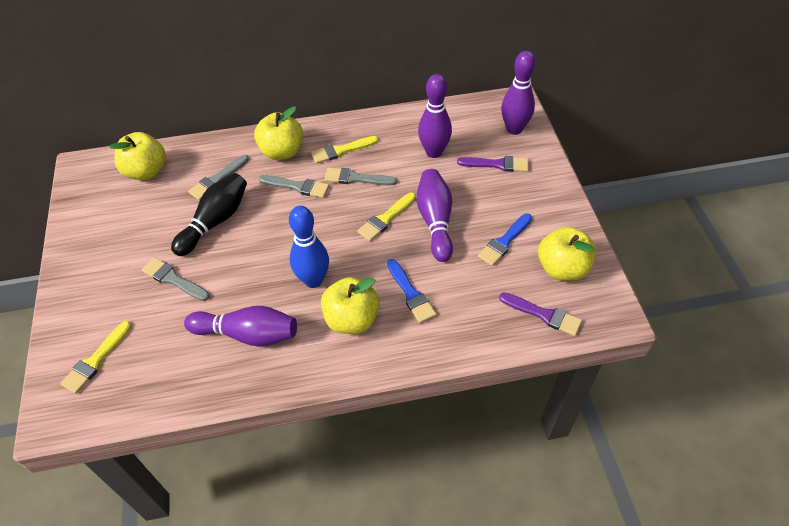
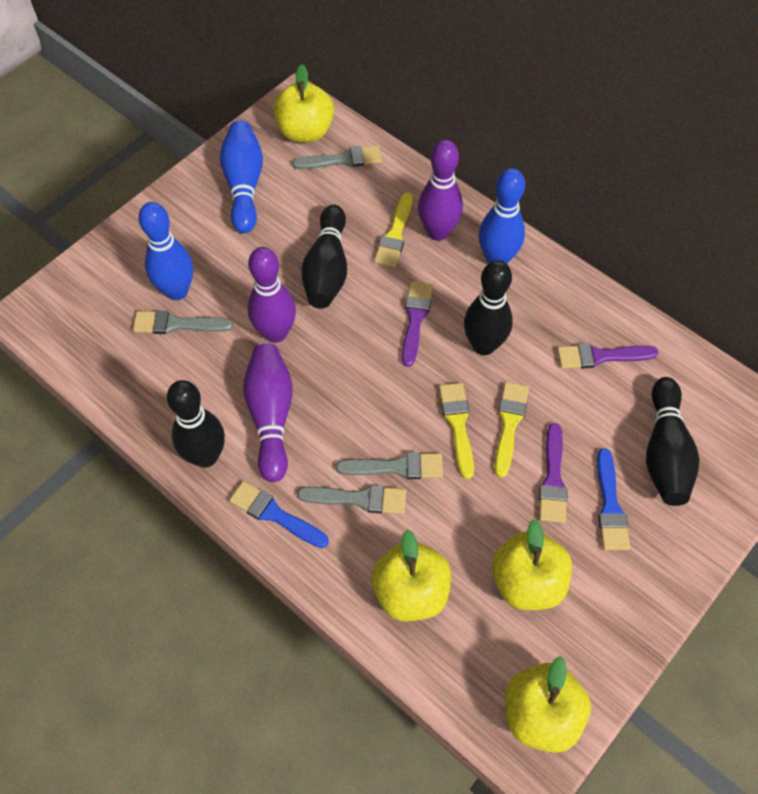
black bowling pin: 1 -> 4
blue bowling pin: 1 -> 3
purple bowling pin: 4 -> 3
purple brush: 2 -> 3

